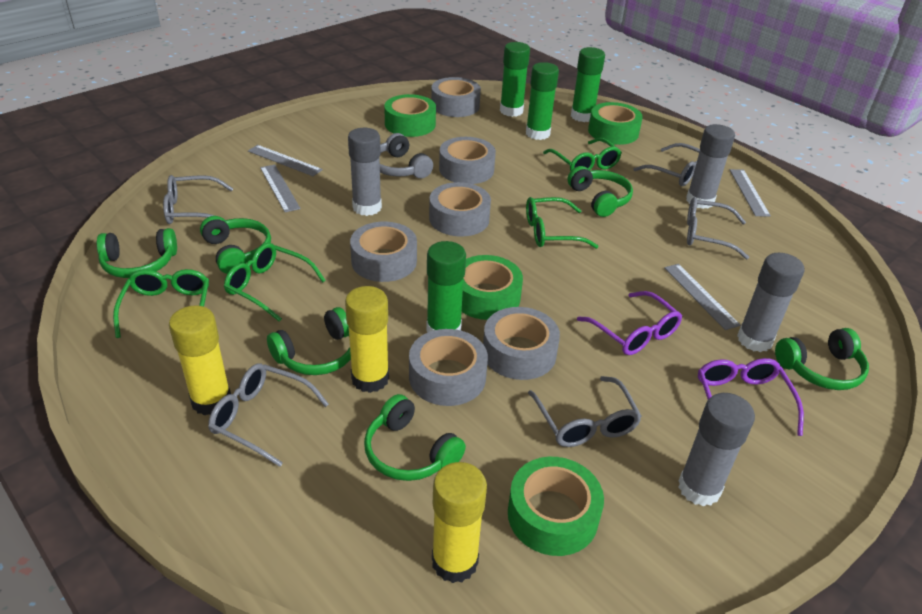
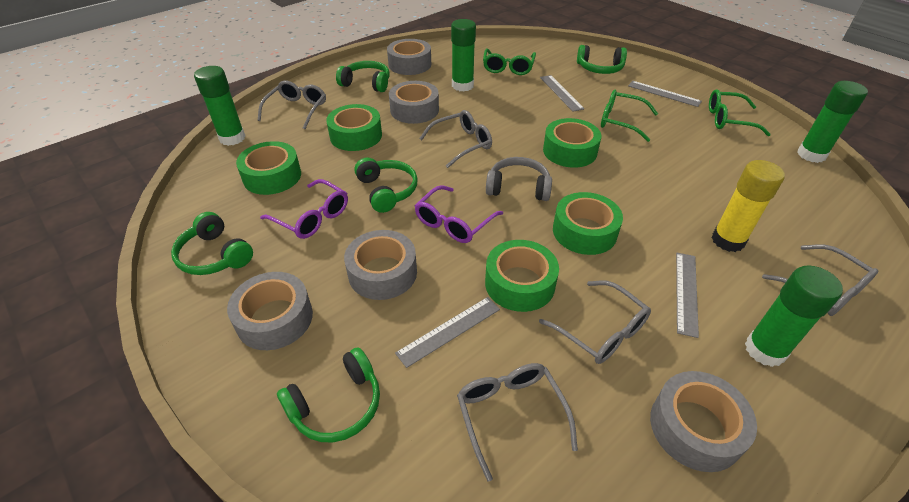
green glasses: 4 -> 3
green headphones: 6 -> 5
green tape: 4 -> 5
grey glue stick: 4 -> 0
grey tape: 6 -> 5
yellow glue stick: 3 -> 1

